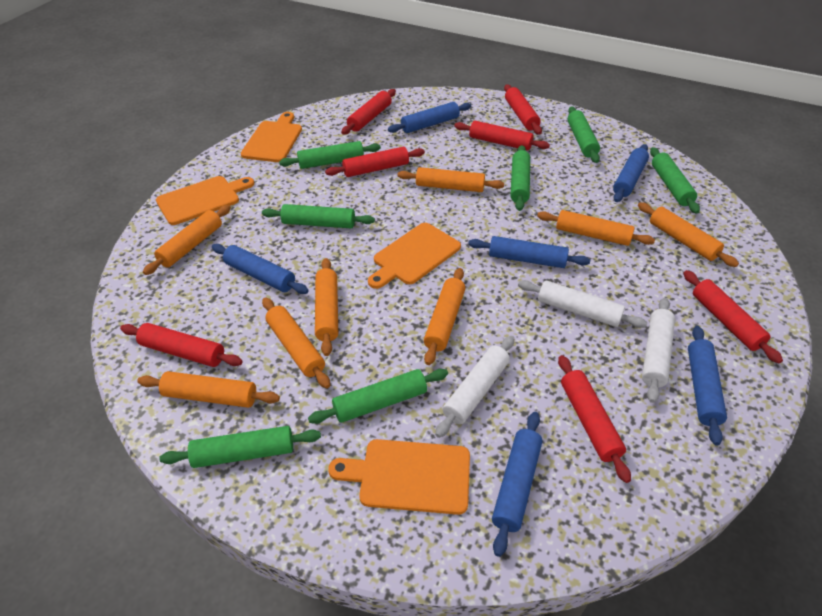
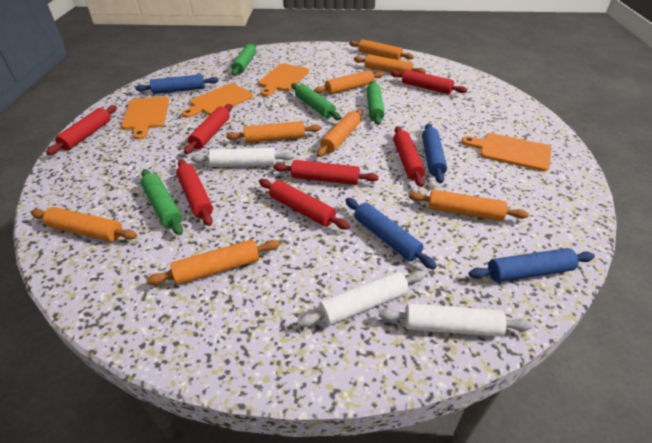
blue rolling pin: 6 -> 4
green rolling pin: 7 -> 4

